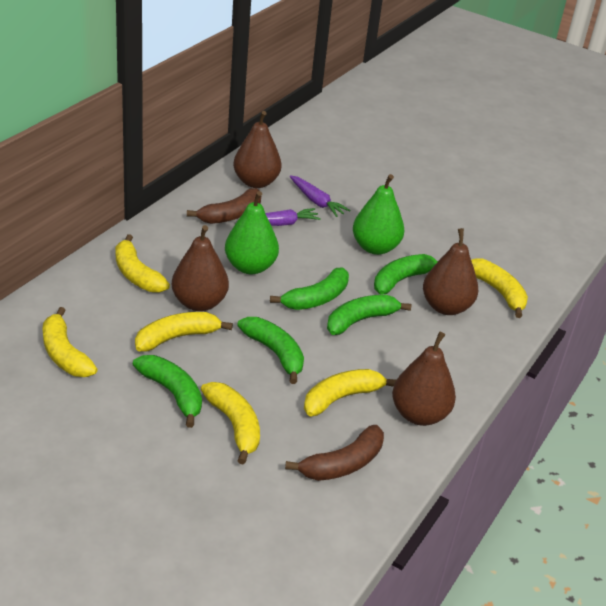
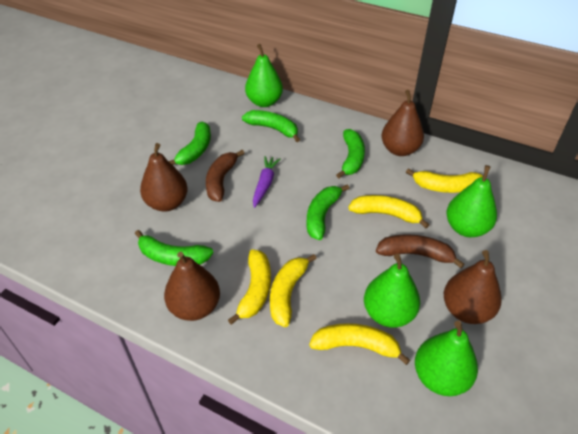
green pear: 2 -> 4
purple carrot: 2 -> 1
yellow banana: 6 -> 5

